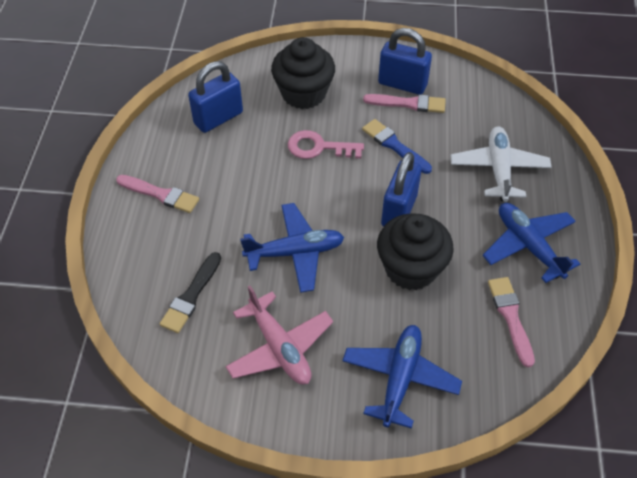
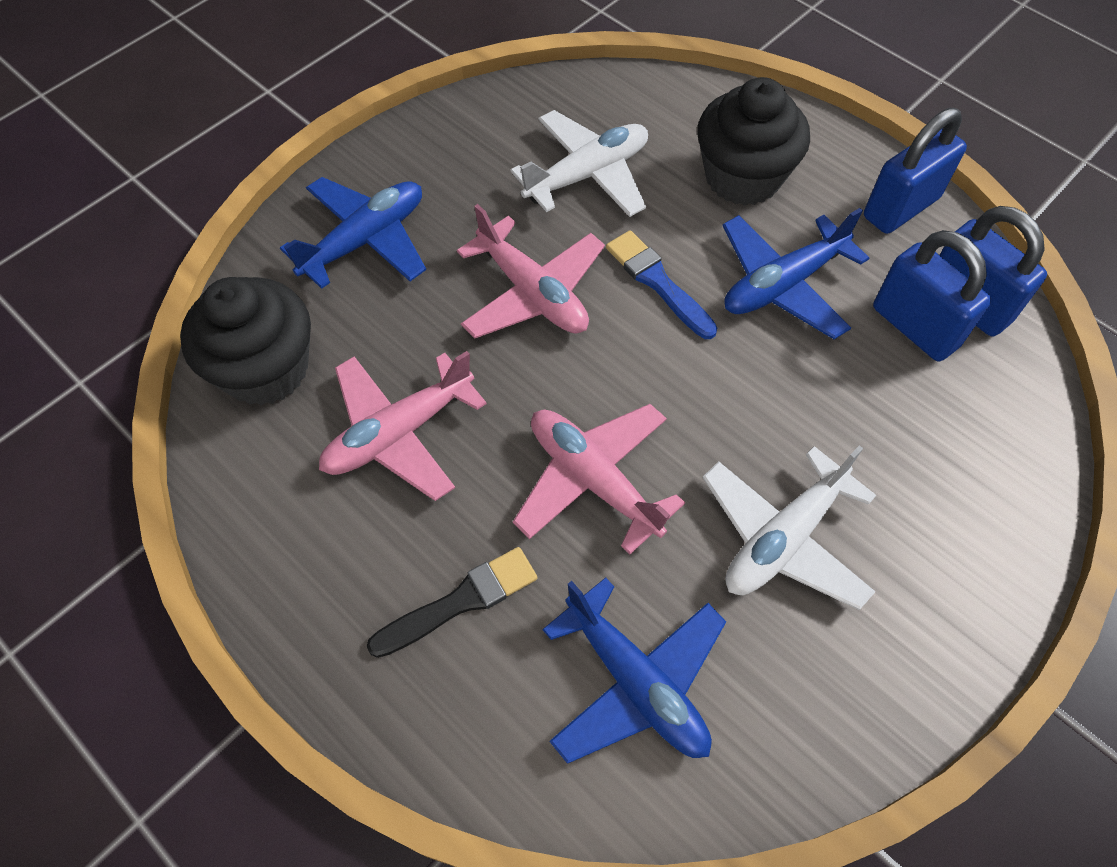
pink brush: 3 -> 0
pink key: 1 -> 0
pink plane: 1 -> 3
white plane: 1 -> 2

